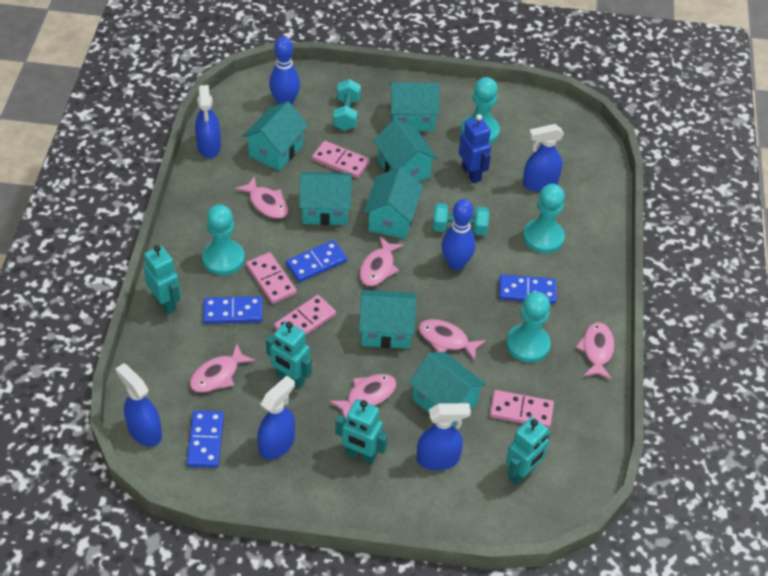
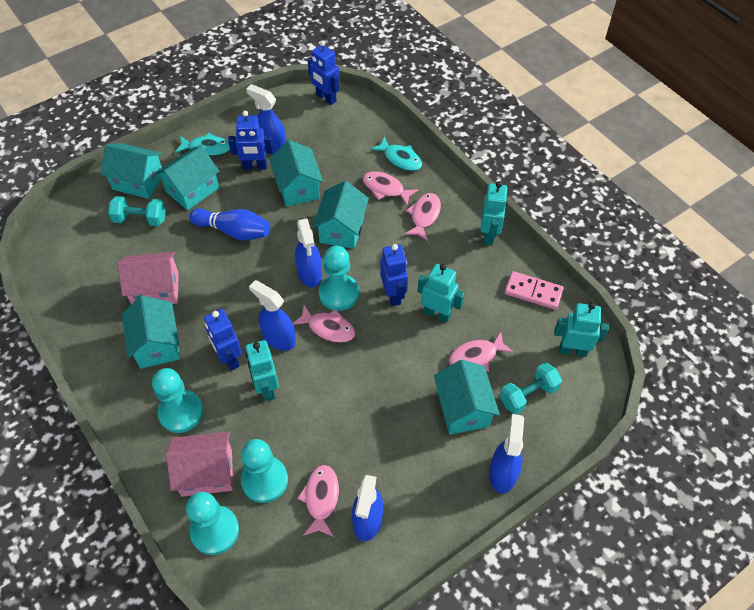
blue bowling pin: 2 -> 1
blue domino: 4 -> 0
blue robot: 1 -> 4
pink domino: 4 -> 1
pink fish: 6 -> 5
pink house: 0 -> 2
turquoise fish: 0 -> 2
turquoise house: 7 -> 6

